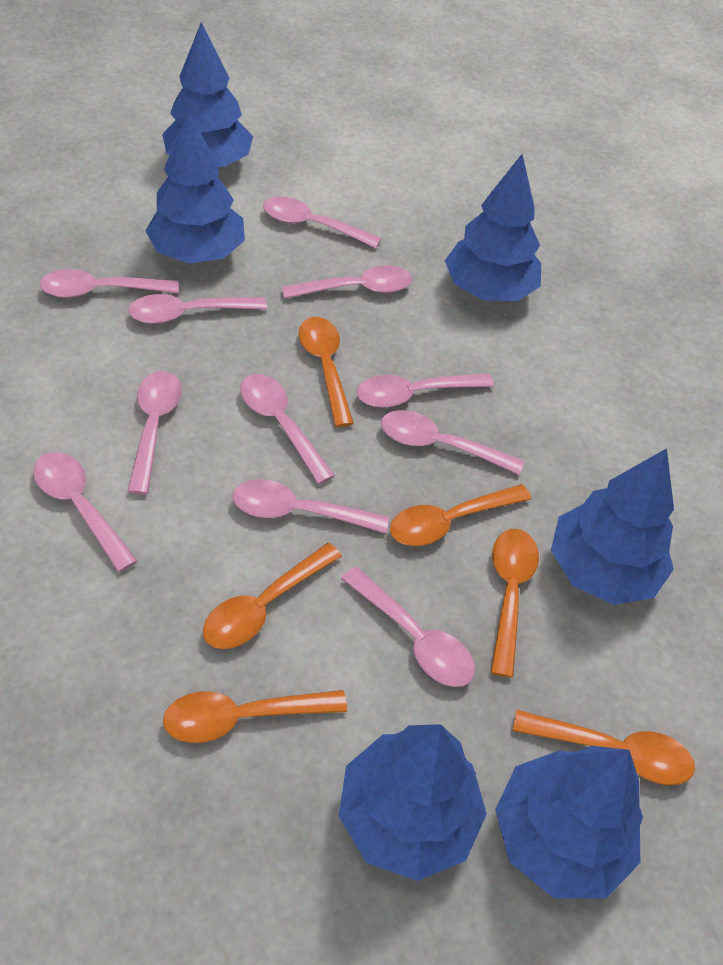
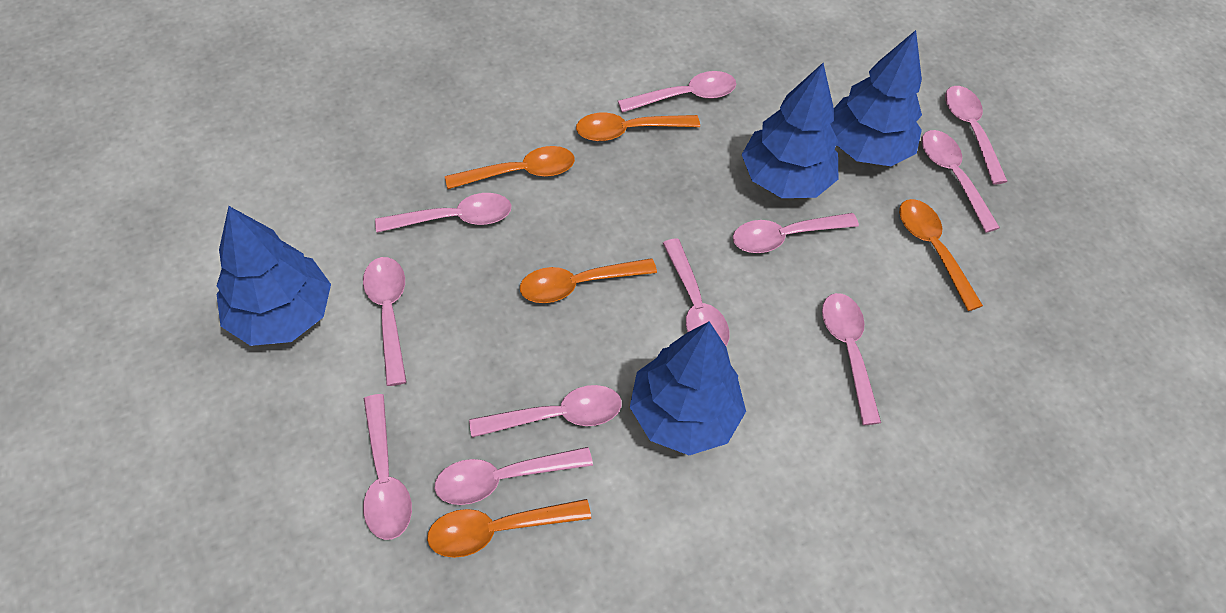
blue tree: 6 -> 4
orange spoon: 6 -> 5

